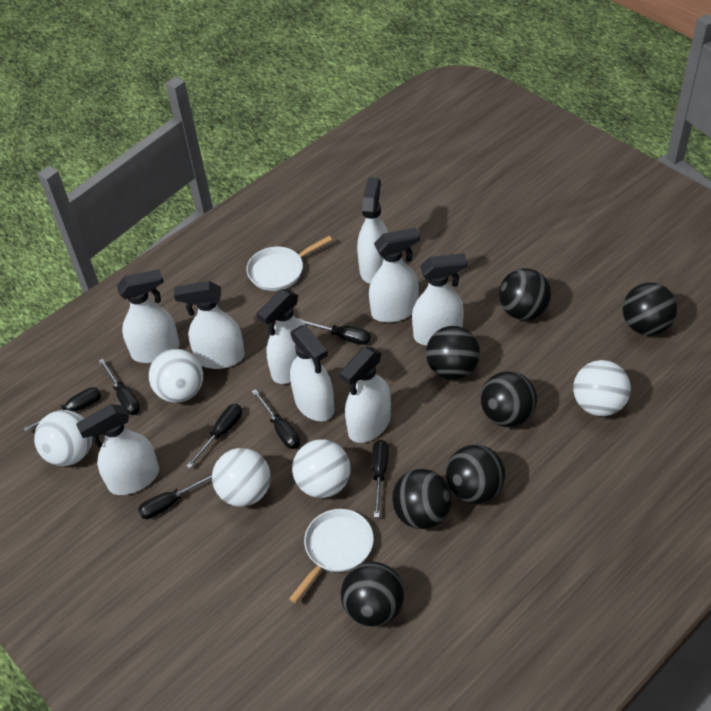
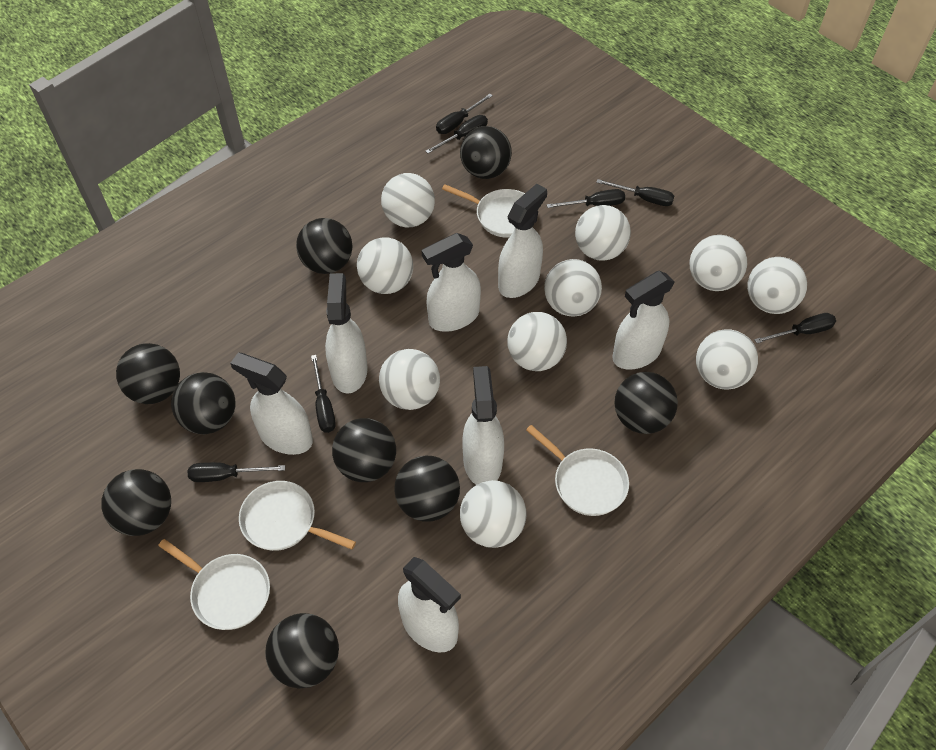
black ball: 7 -> 9
white ball: 5 -> 10
white pan: 2 -> 4
white spray bottle: 9 -> 7

